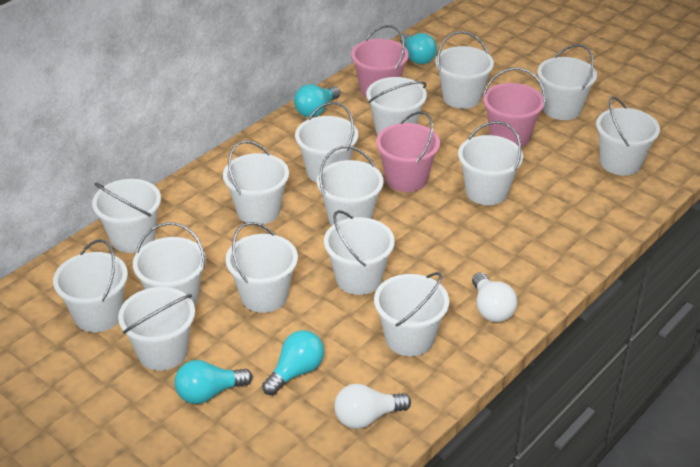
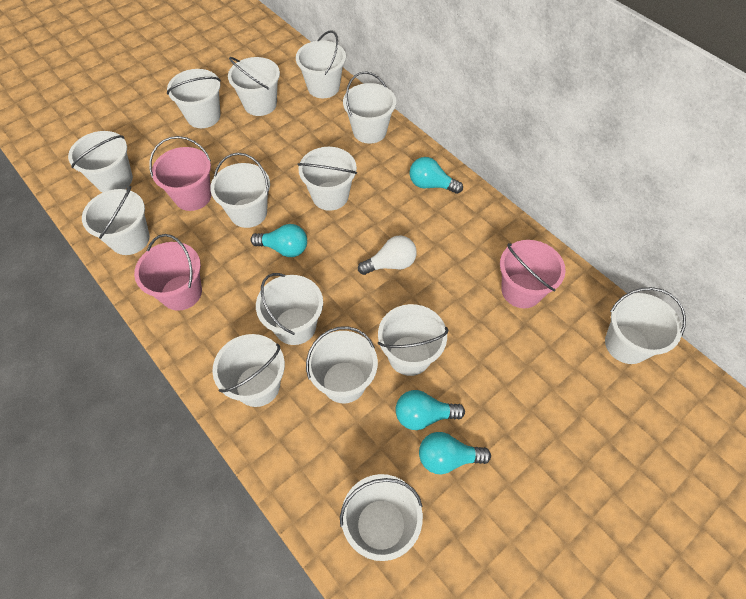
white bucket: 15 -> 14
white light bulb: 2 -> 1

